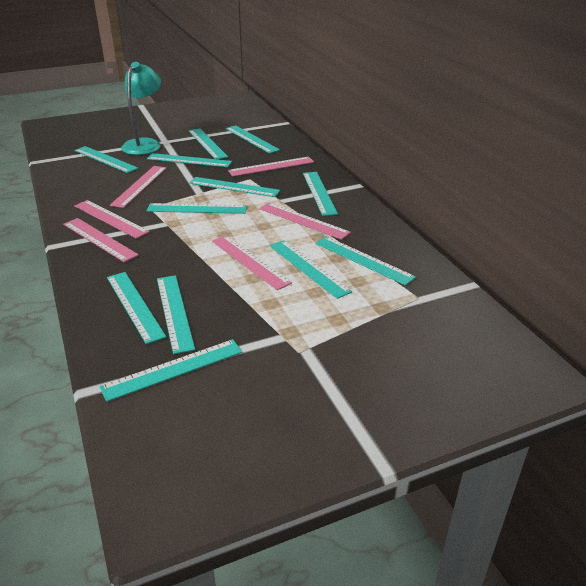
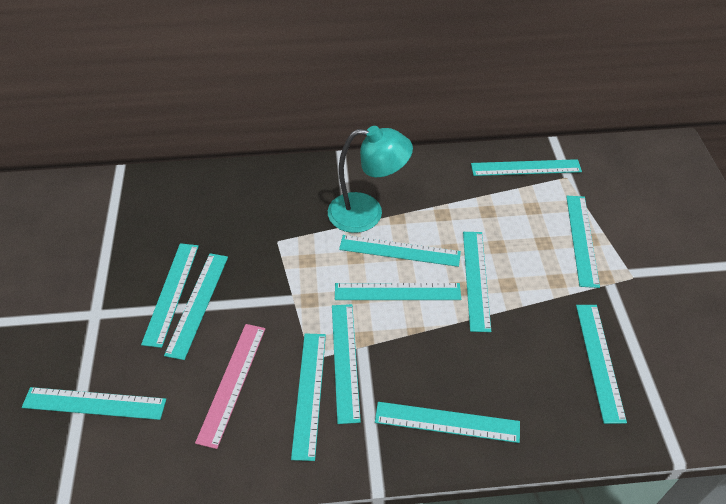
pink ruler: 6 -> 1

